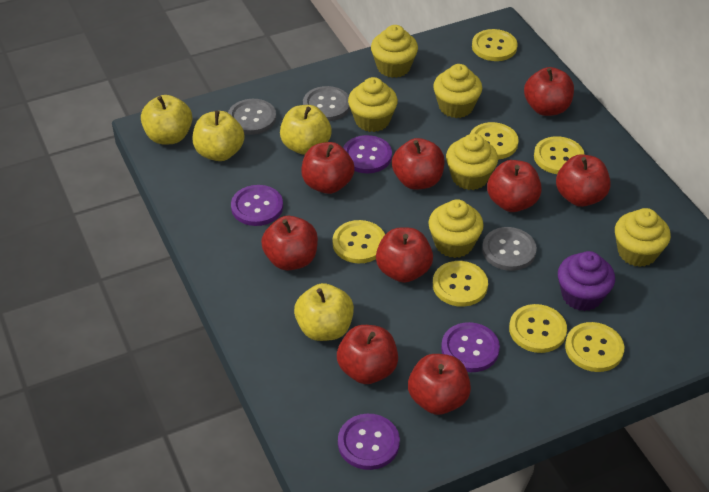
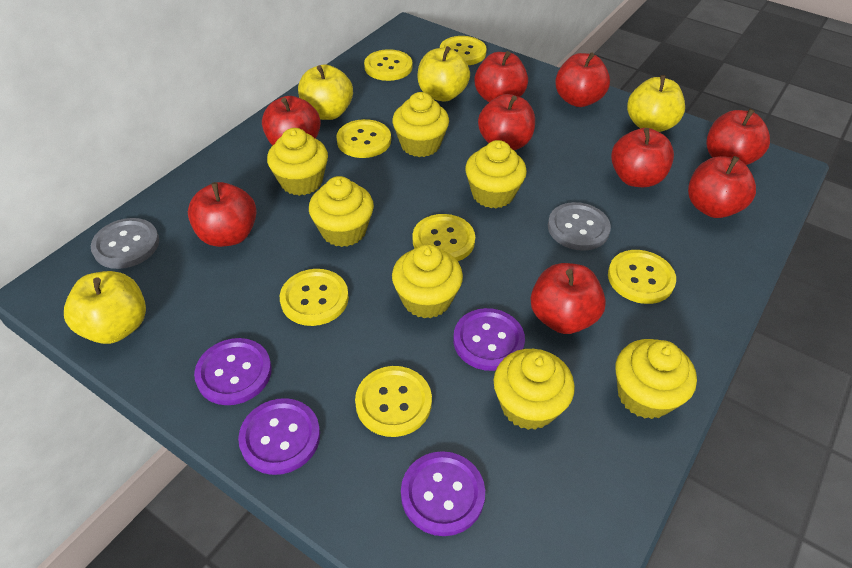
grey button: 3 -> 2
purple cupcake: 1 -> 0
yellow cupcake: 6 -> 7

